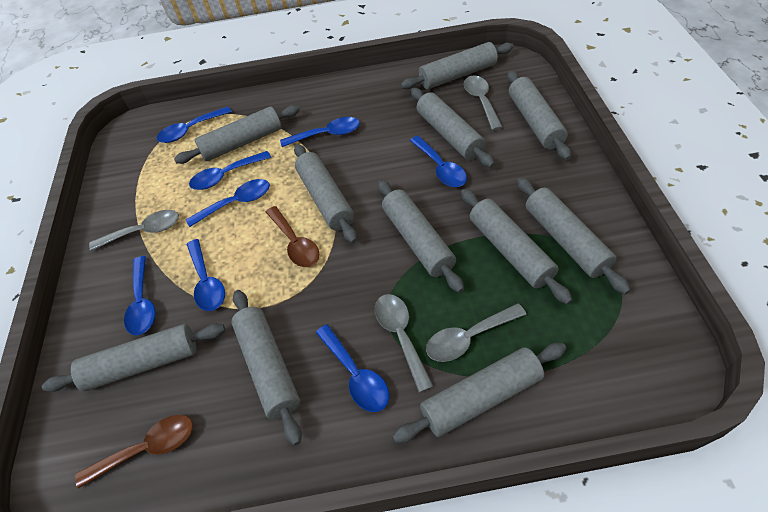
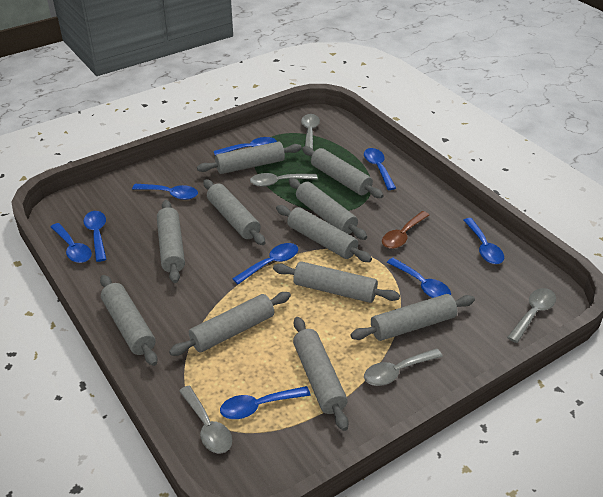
blue spoon: 8 -> 9
brown spoon: 2 -> 1
grey spoon: 4 -> 5

